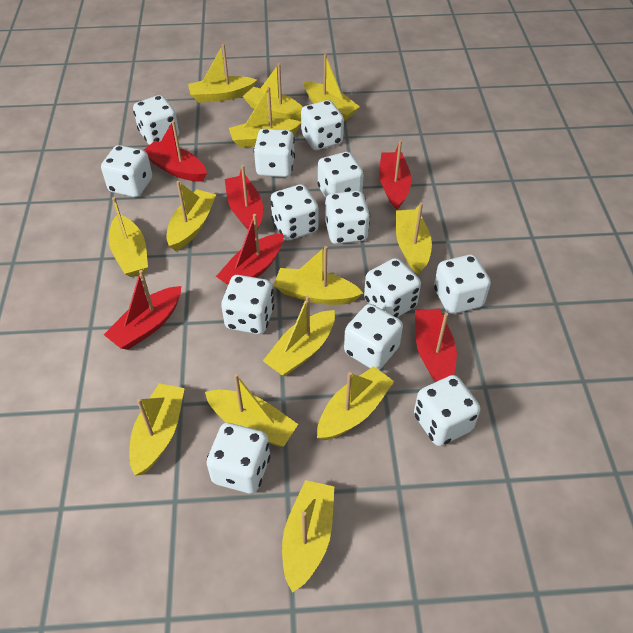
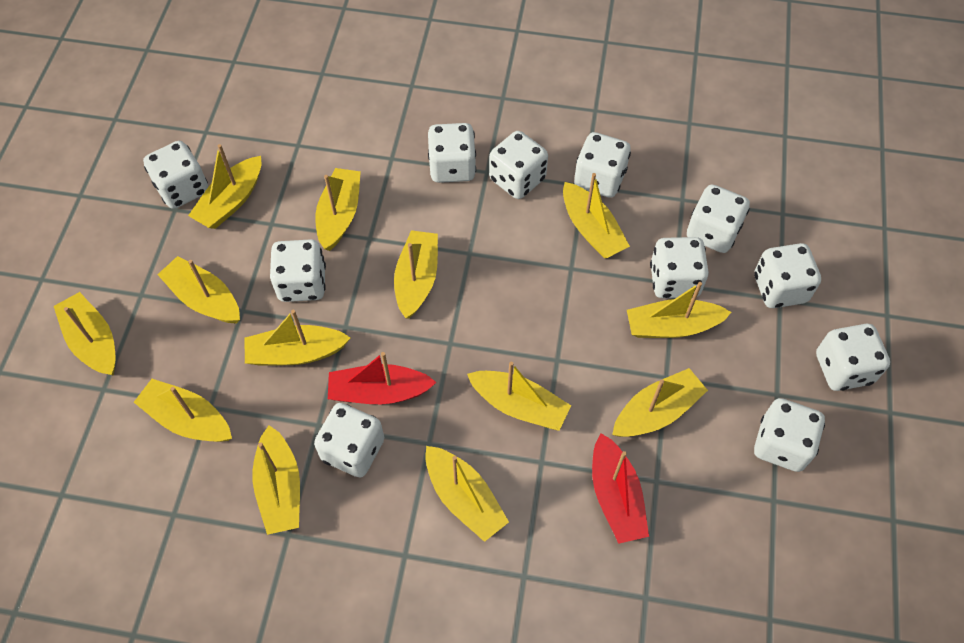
red boat: 6 -> 2
white dice: 13 -> 11

